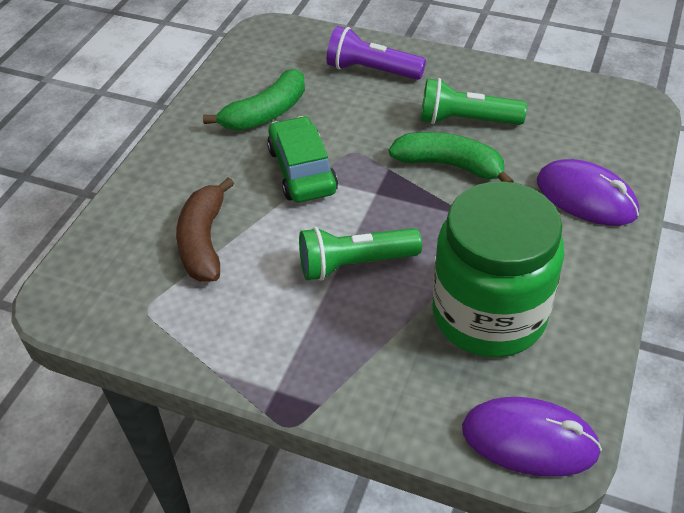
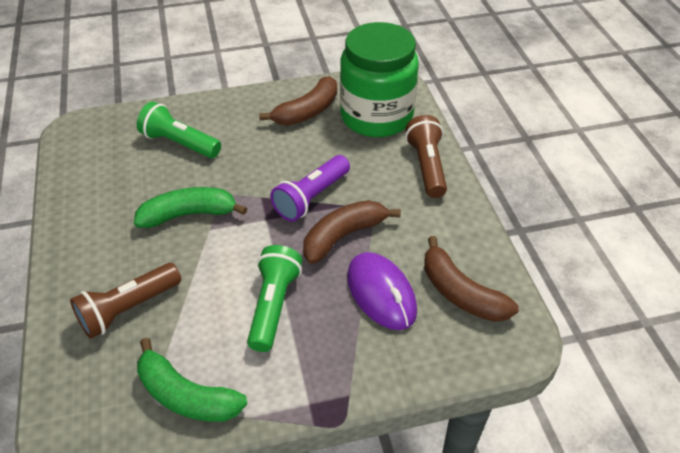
brown banana: 1 -> 3
brown flashlight: 0 -> 2
green car: 1 -> 0
purple mouse: 2 -> 1

